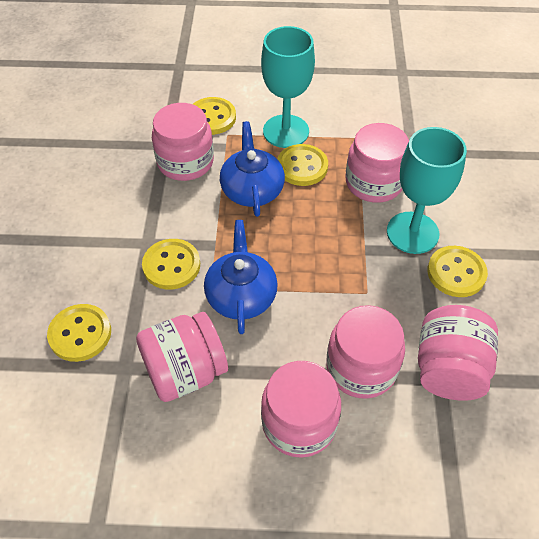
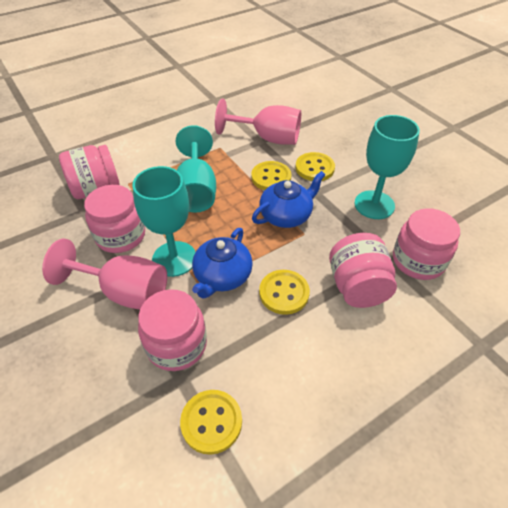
pink goblet: 0 -> 2
pink jar: 6 -> 5
turquoise goblet: 2 -> 3
yellow button: 5 -> 4

